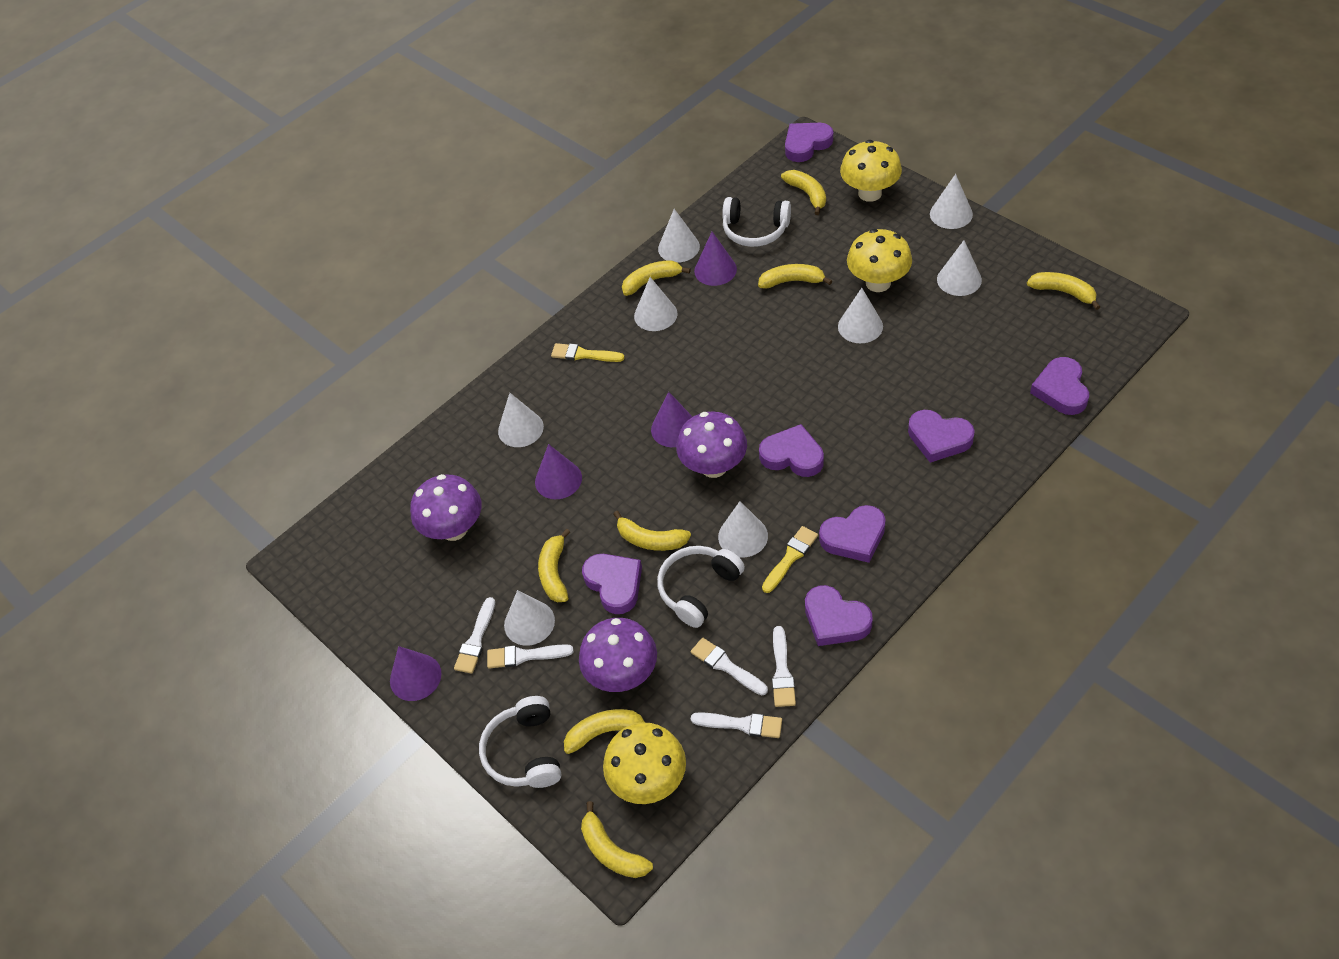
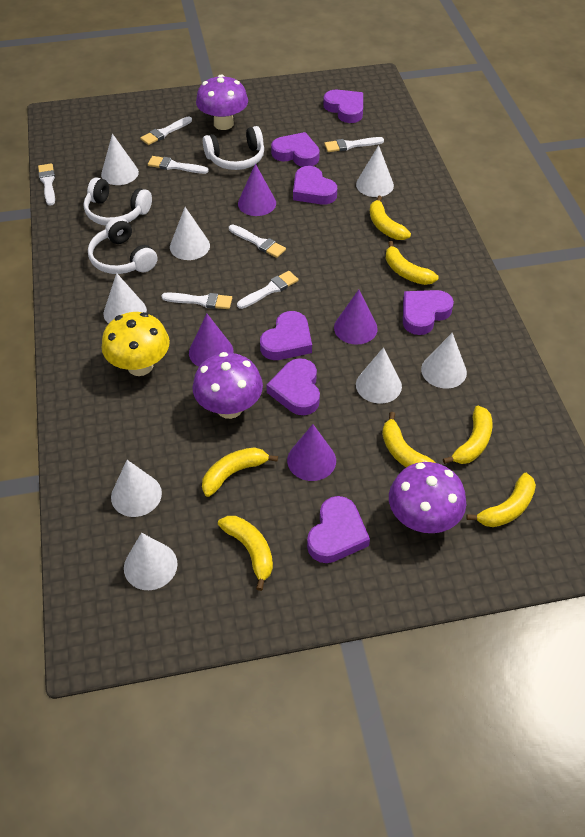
white brush: 5 -> 7
yellow banana: 8 -> 7
yellow brush: 2 -> 0
yellow mushroom: 3 -> 1

